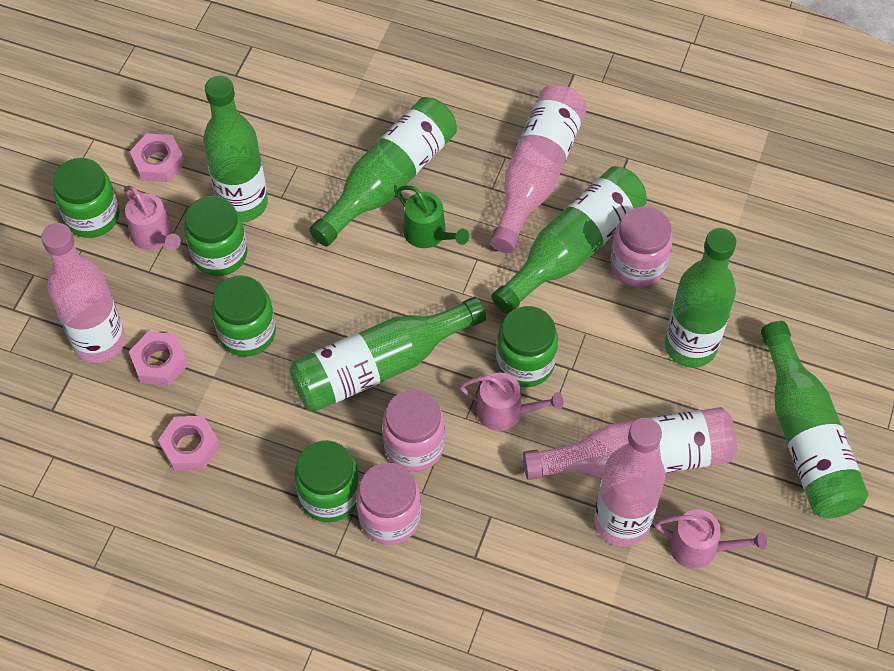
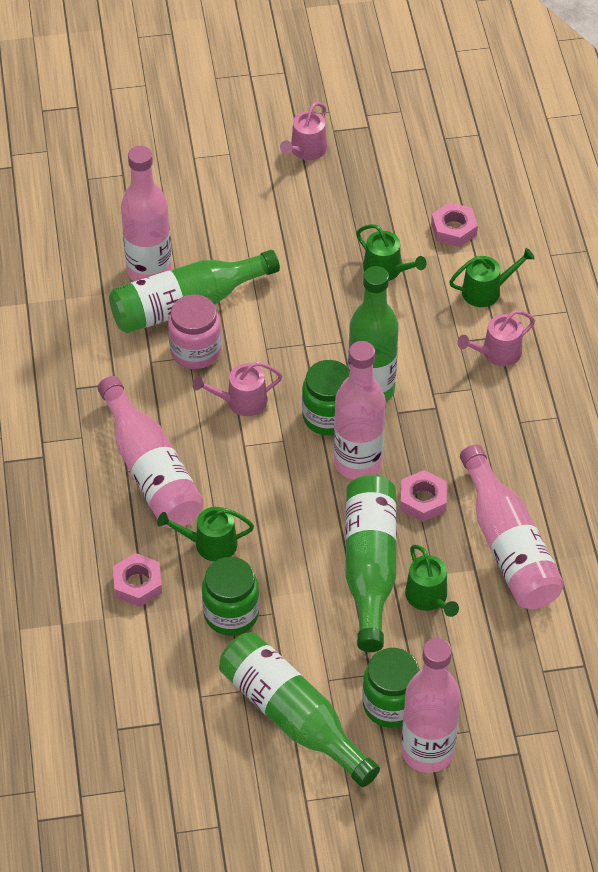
green bottle: 6 -> 4
green jar: 5 -> 3
green watering can: 1 -> 4
pink bottle: 4 -> 5
pink jar: 3 -> 1

